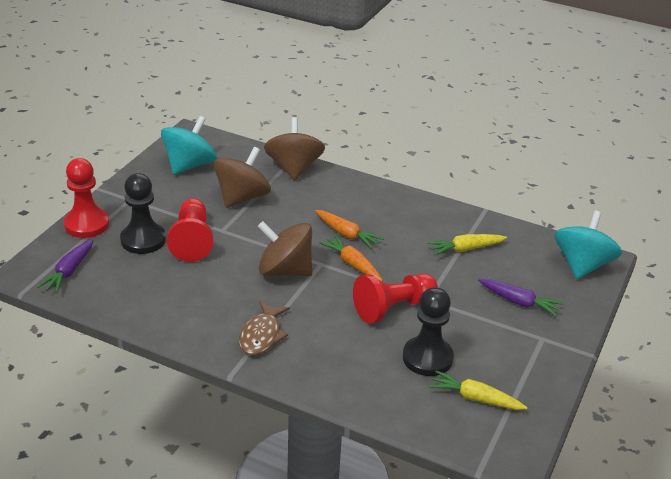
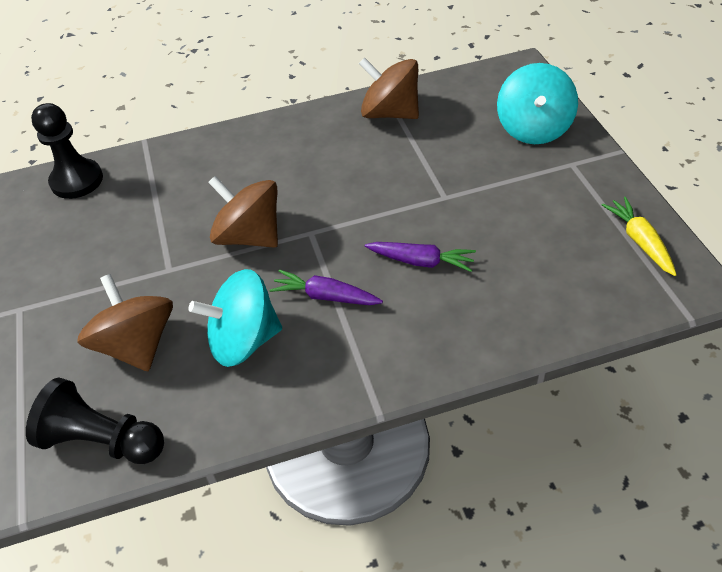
brown fish: 1 -> 0
orange carrot: 2 -> 0
red pawn: 3 -> 0
yellow carrot: 2 -> 1

